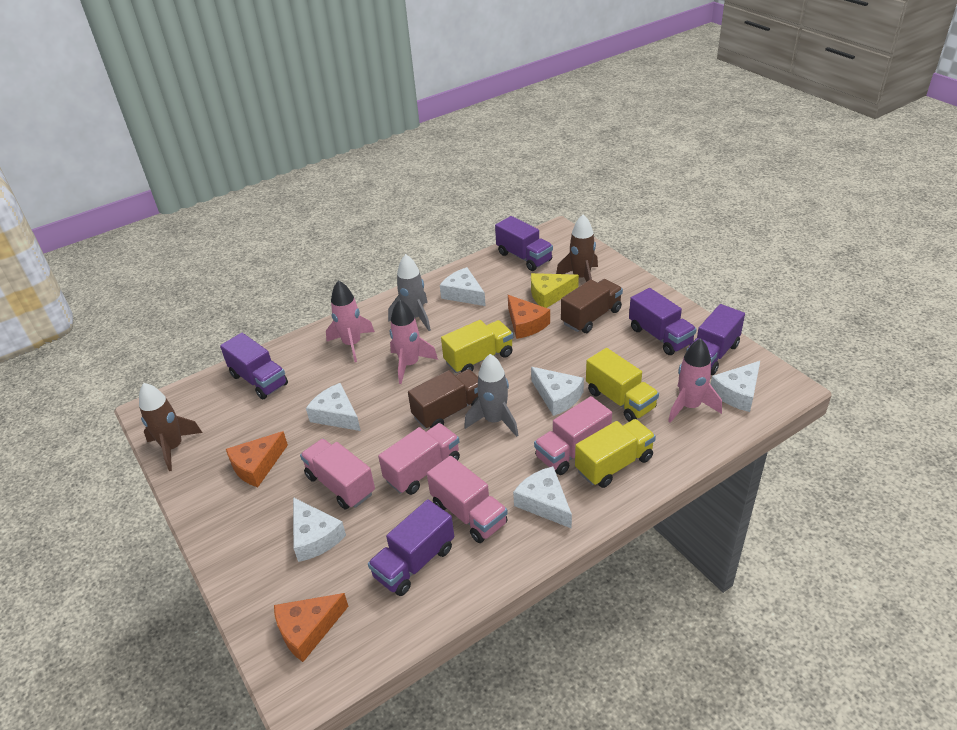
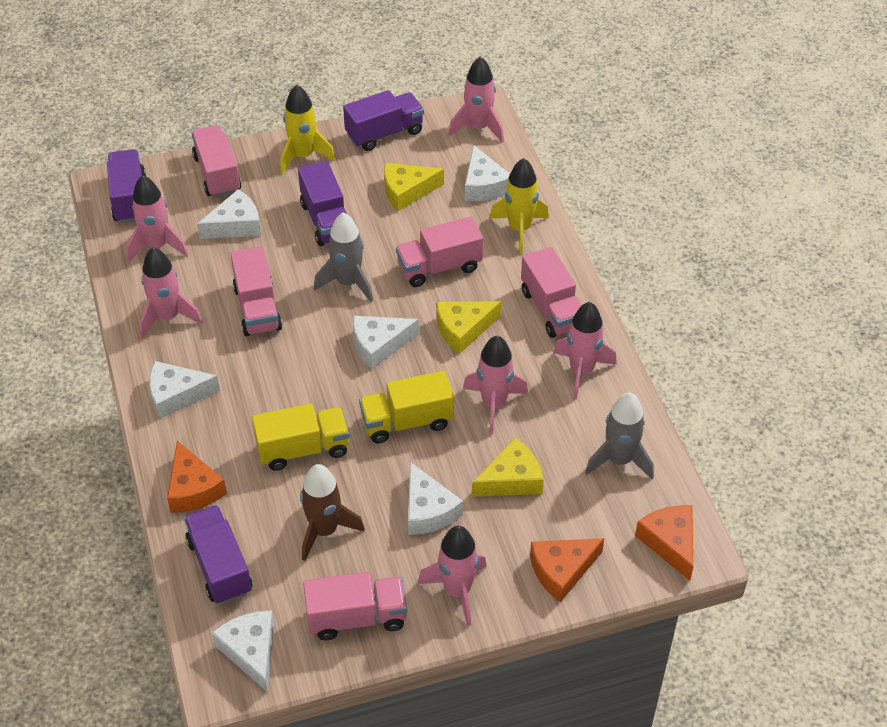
brown rocket: 2 -> 1
brown truck: 2 -> 0
pink rocket: 3 -> 6
pink truck: 4 -> 5
purple truck: 5 -> 4
yellow cheese: 1 -> 3
yellow rocket: 0 -> 2
yellow truck: 3 -> 2

